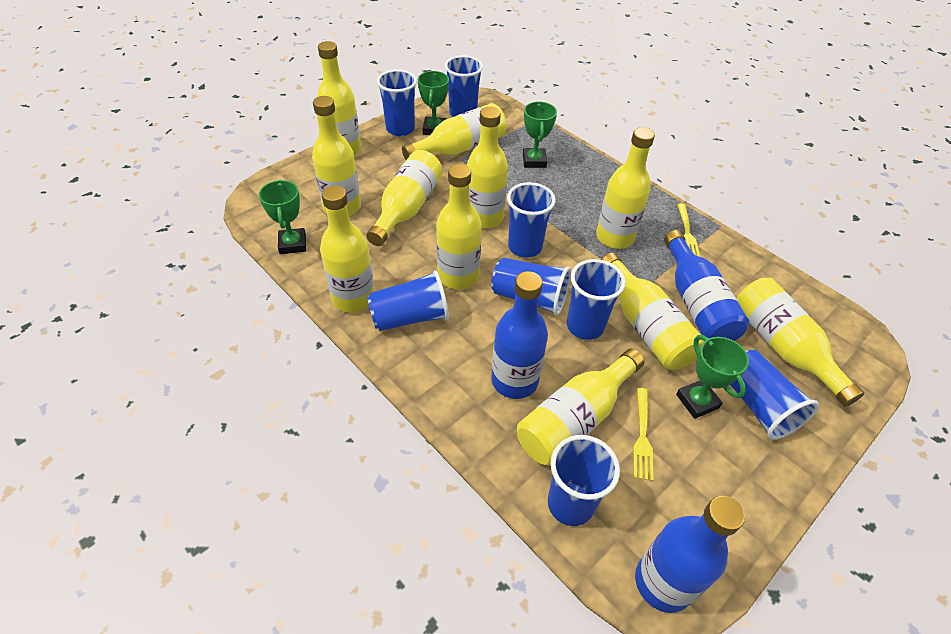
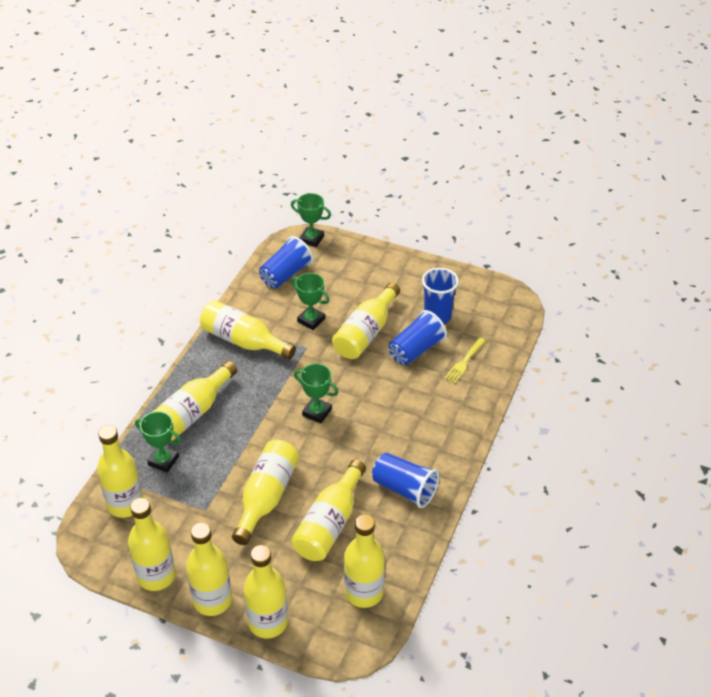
blue bottle: 3 -> 0
blue cup: 8 -> 4
yellow bottle: 11 -> 10
yellow fork: 2 -> 1

